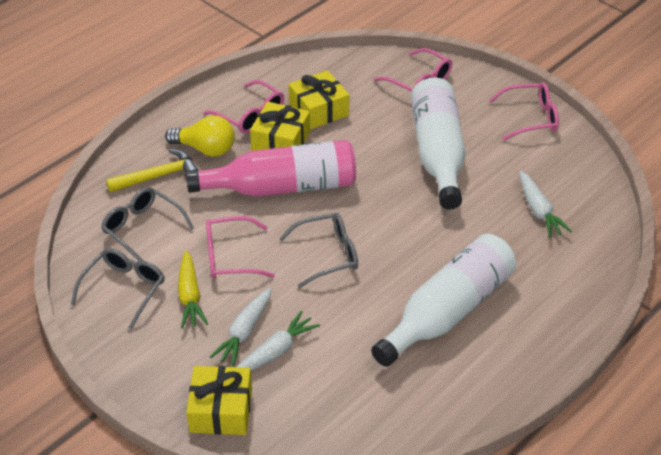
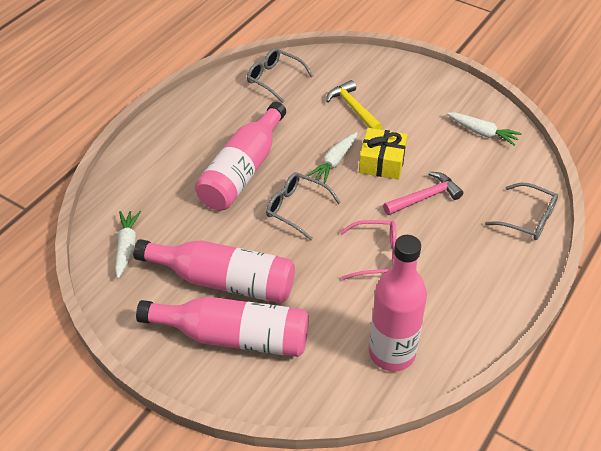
pink bottle: 1 -> 4
pink glasses: 4 -> 1
pink hammer: 0 -> 1
white bottle: 2 -> 0
yellow carrot: 1 -> 0
yellow gift: 3 -> 1
yellow light bulb: 1 -> 0

